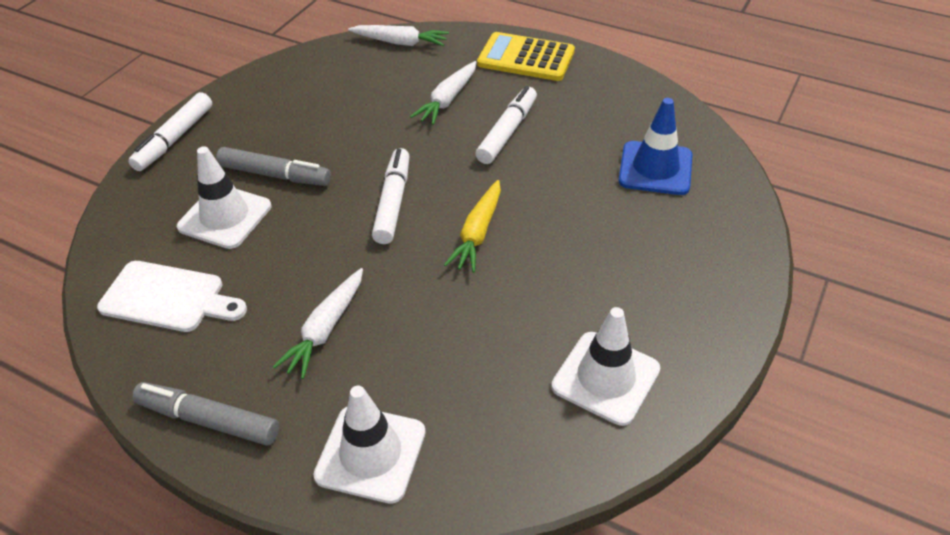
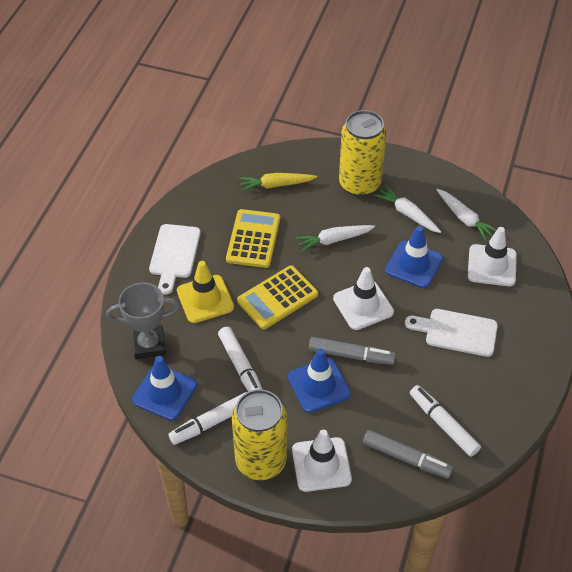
blue traffic cone: 1 -> 3
grey trophy: 0 -> 1
white cutting board: 1 -> 2
yellow calculator: 1 -> 2
yellow can: 0 -> 2
yellow traffic cone: 0 -> 1

